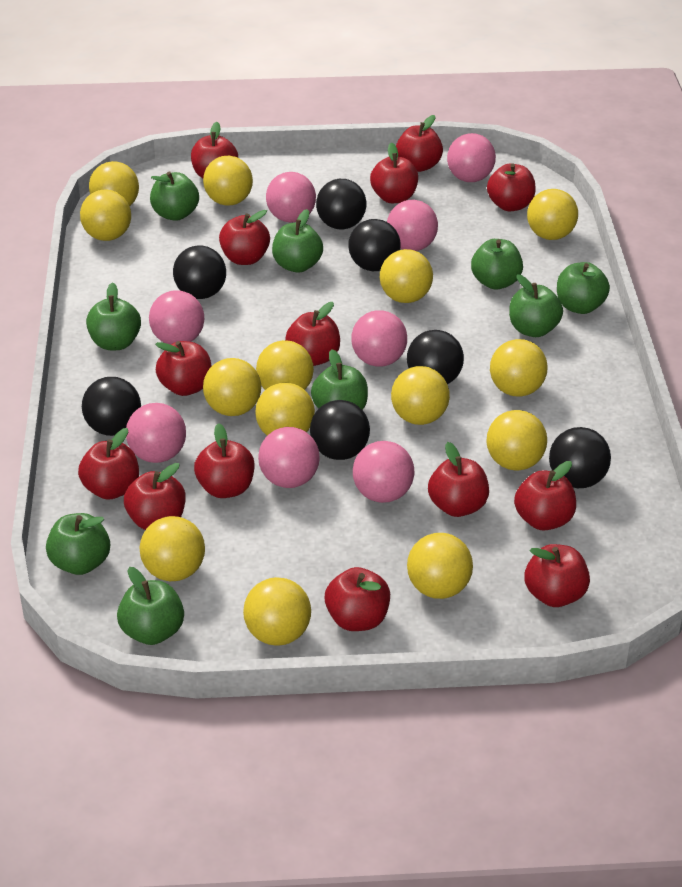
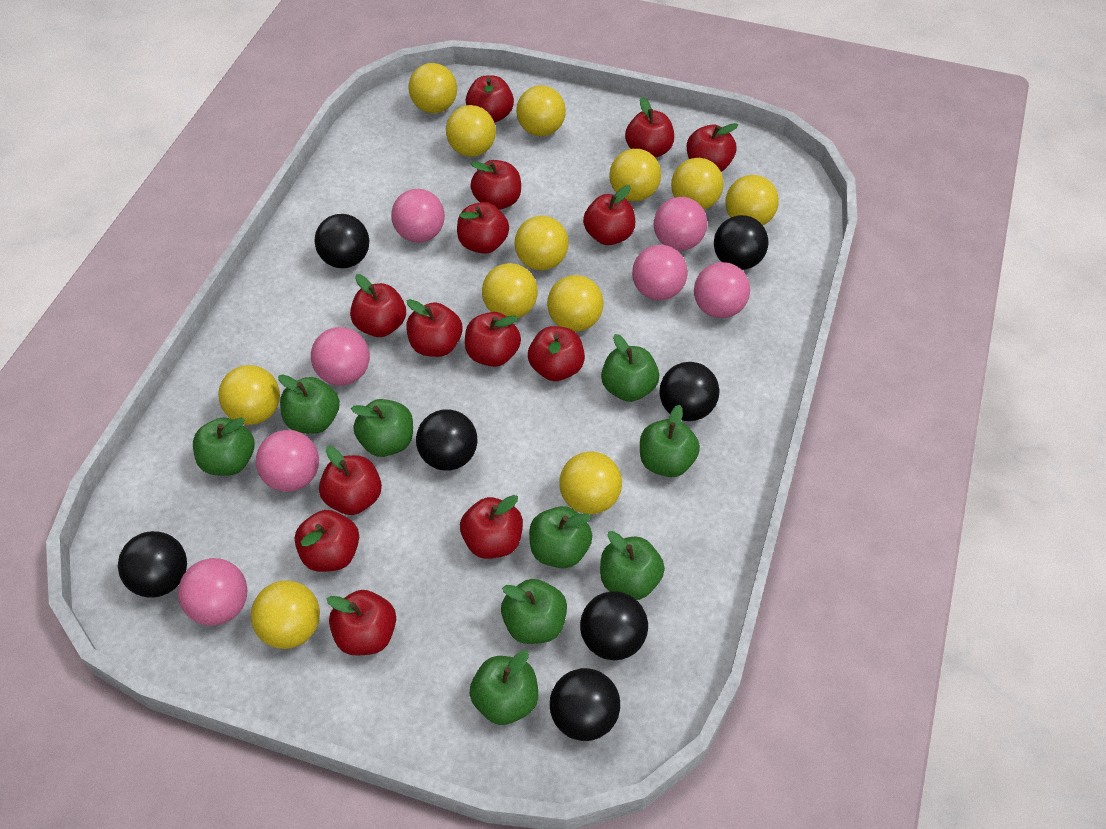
pink ball: 8 -> 7
yellow ball: 14 -> 12

